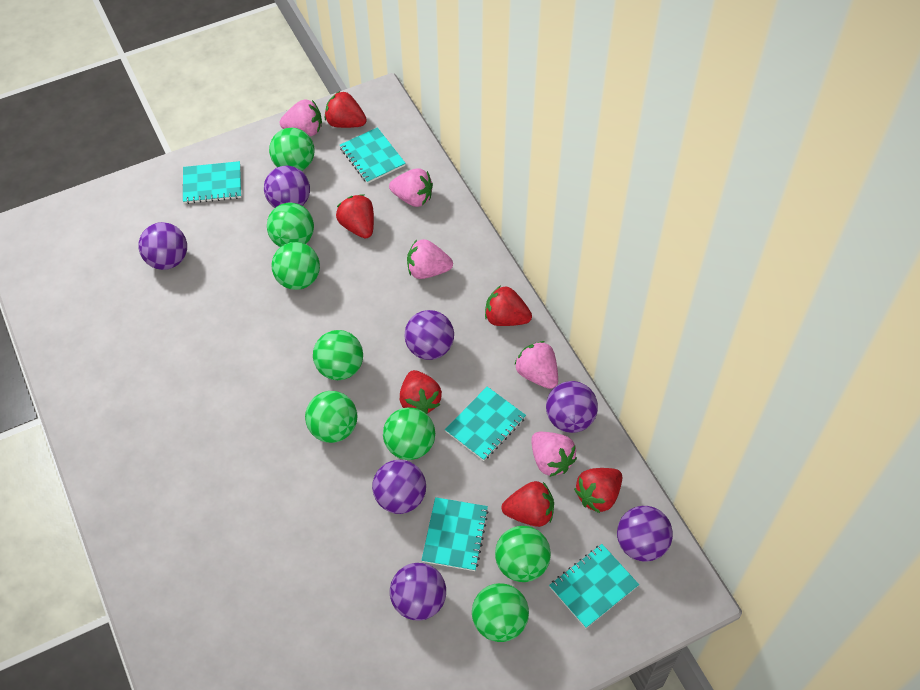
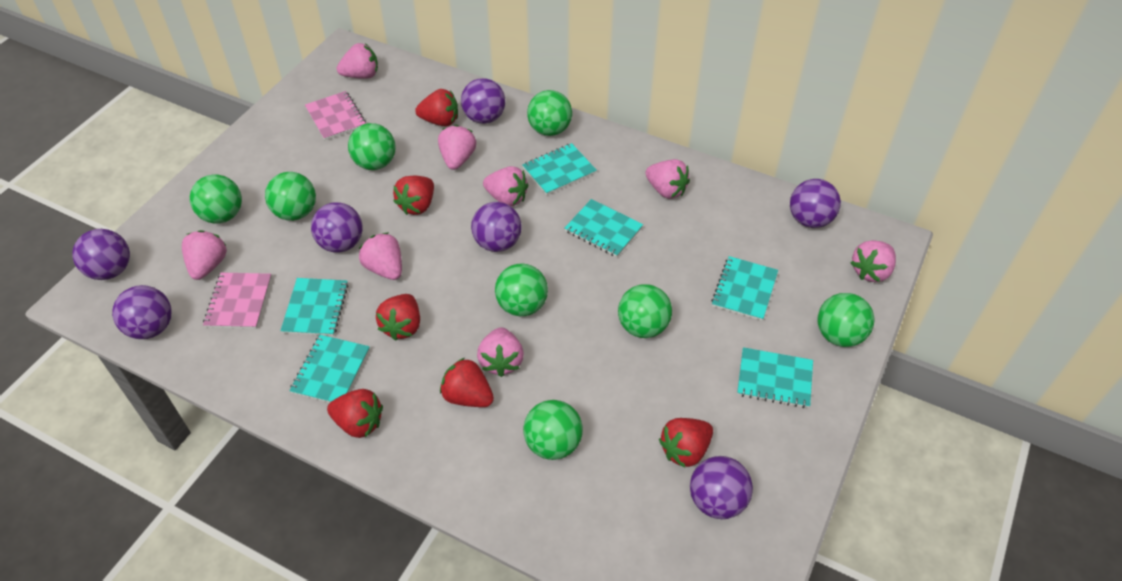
pink notebook: 0 -> 2
pink strawberry: 5 -> 8
turquoise notebook: 5 -> 6

